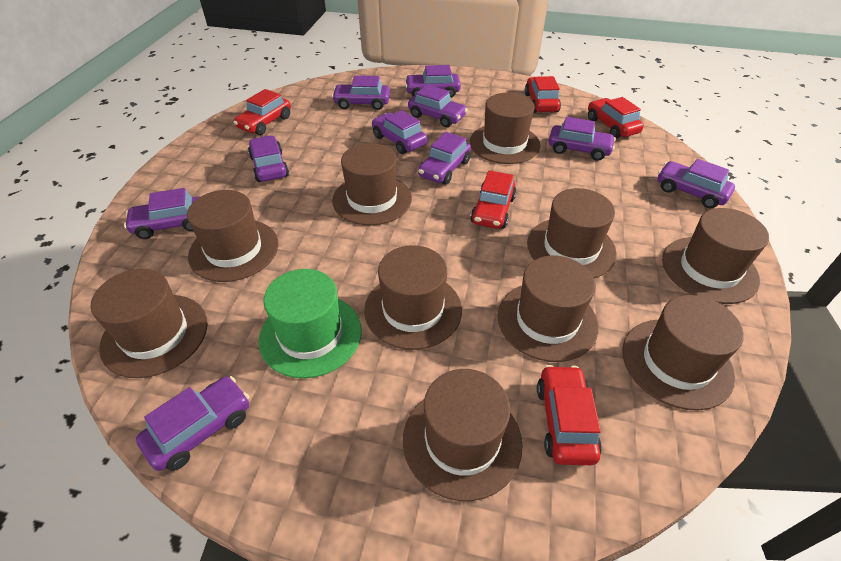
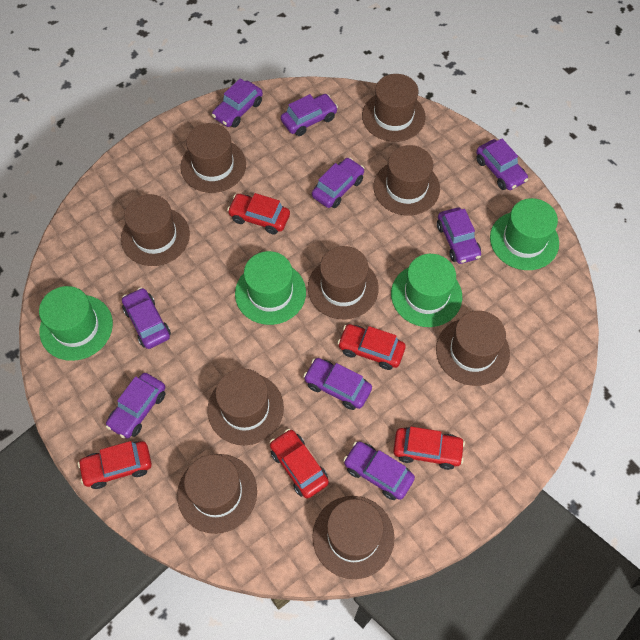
brown hat: 10 -> 9
green hat: 1 -> 4
purple car: 10 -> 9

